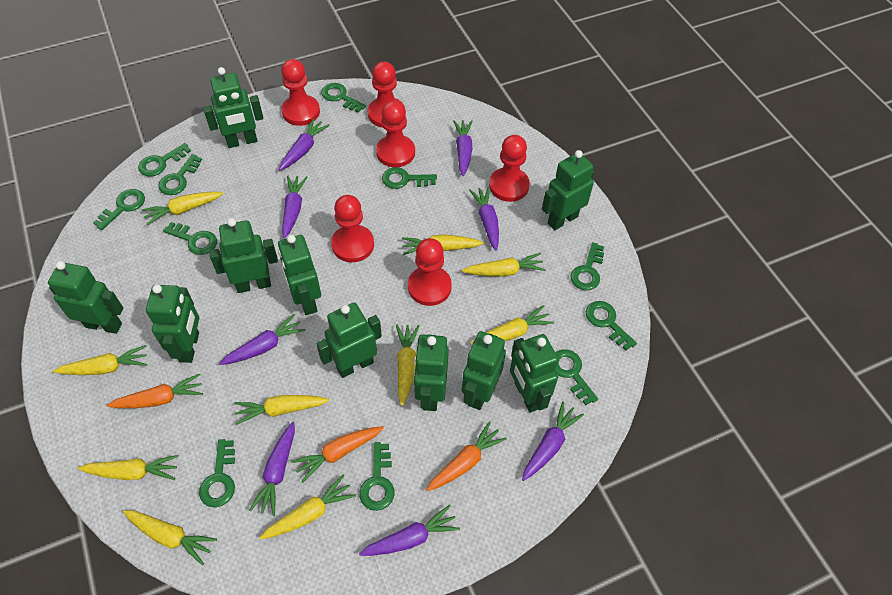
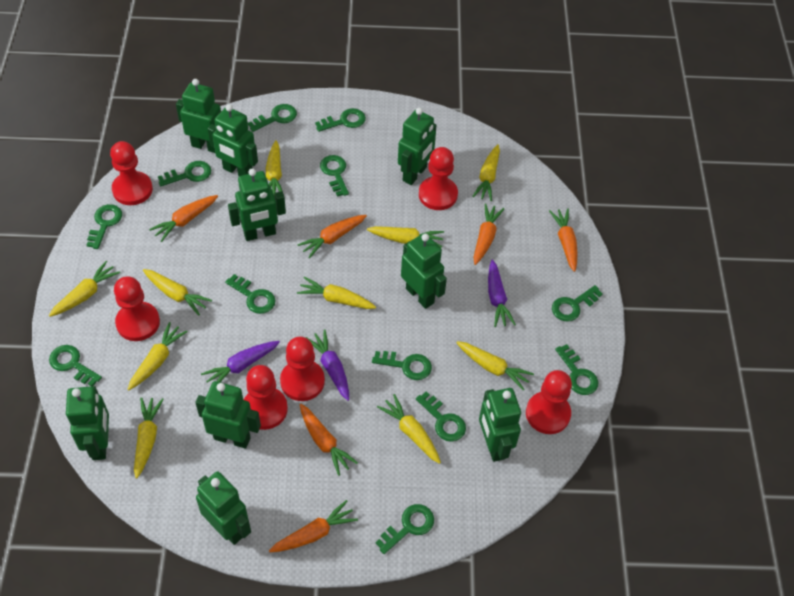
green key: 11 -> 12
green robot: 10 -> 9
orange carrot: 3 -> 6
purple carrot: 8 -> 3

